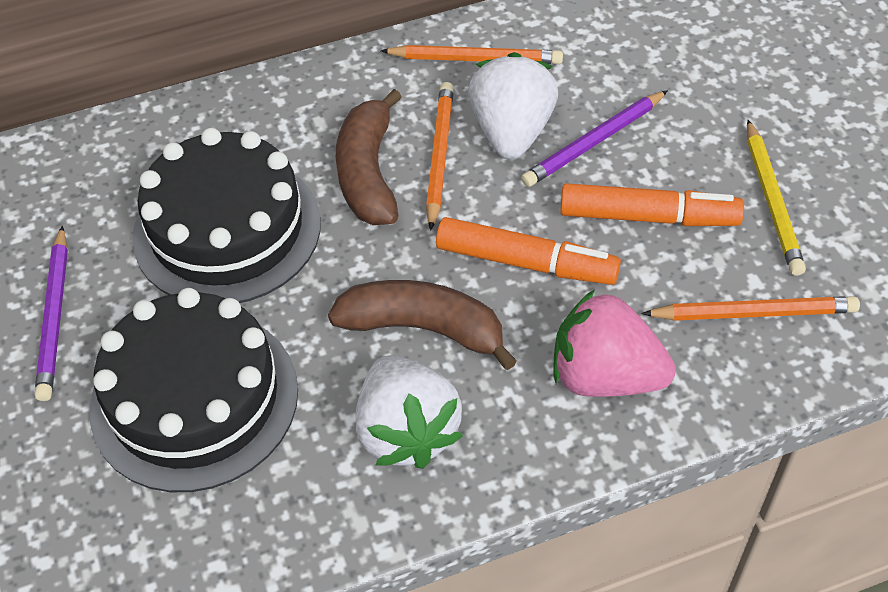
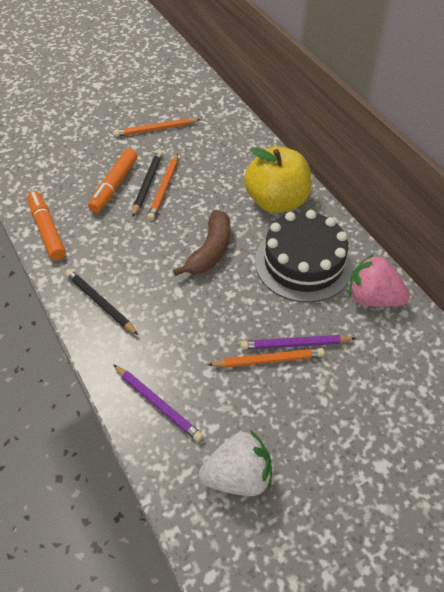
black cake: 2 -> 1
black pencil: 0 -> 2
brown banana: 2 -> 1
white strawberry: 2 -> 1
yellow apple: 0 -> 1
yellow pencil: 1 -> 0

